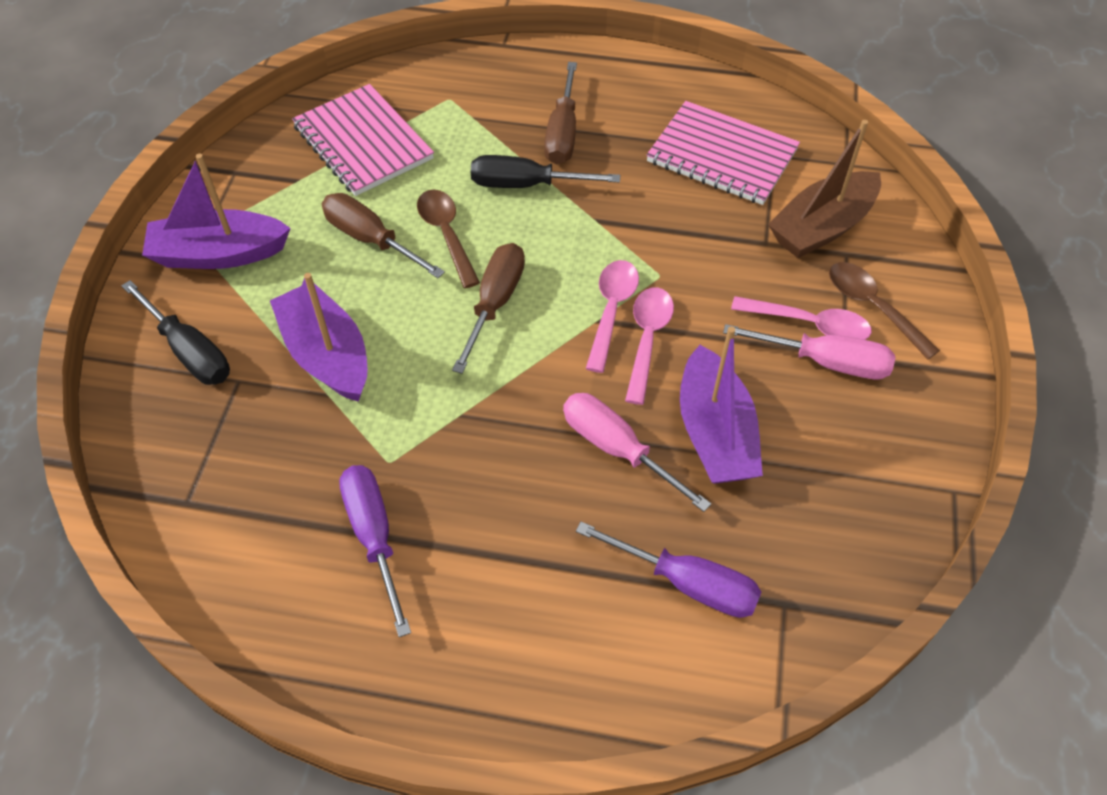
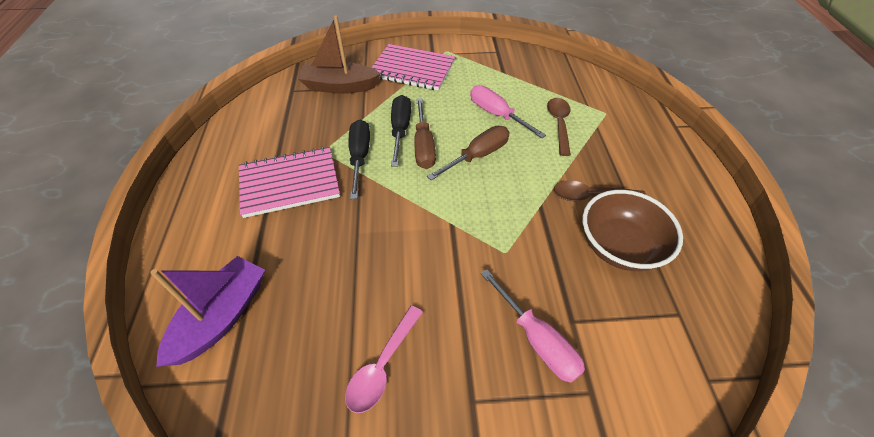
brown bowl: 0 -> 1
brown screwdriver: 3 -> 2
pink spoon: 3 -> 1
purple boat: 3 -> 1
purple screwdriver: 2 -> 0

